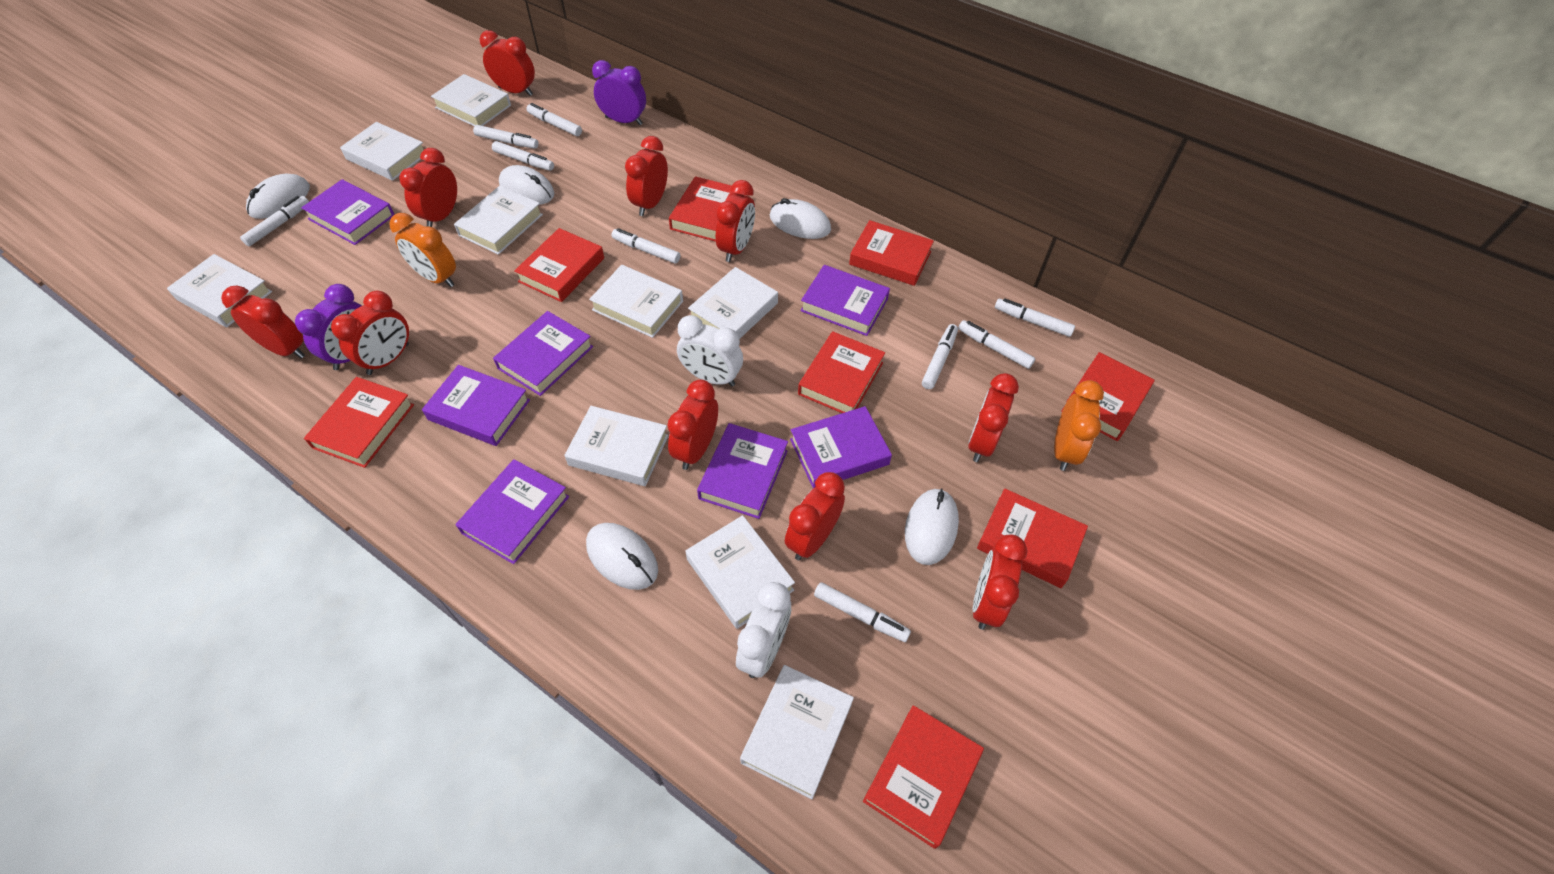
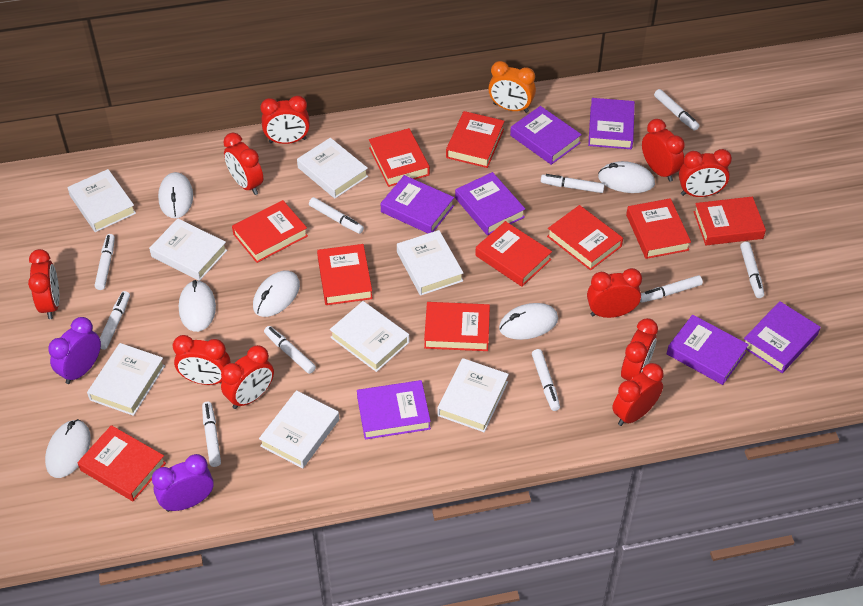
orange clock: 2 -> 1
red book: 8 -> 10
white book: 9 -> 8
white clock: 2 -> 0
white marker: 9 -> 10
white mouse: 5 -> 6

